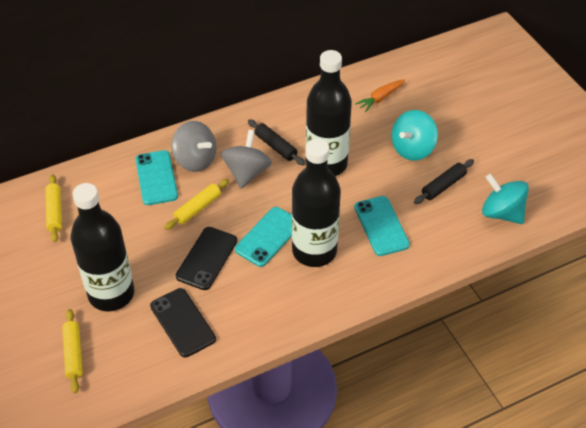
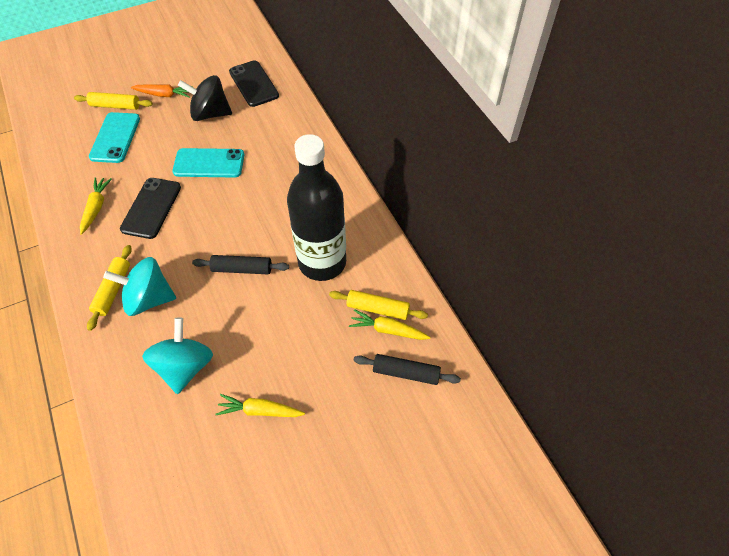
black bottle: 3 -> 1
black spinning top: 0 -> 1
grey spinning top: 2 -> 0
turquoise phone: 3 -> 2
yellow carrot: 0 -> 3

